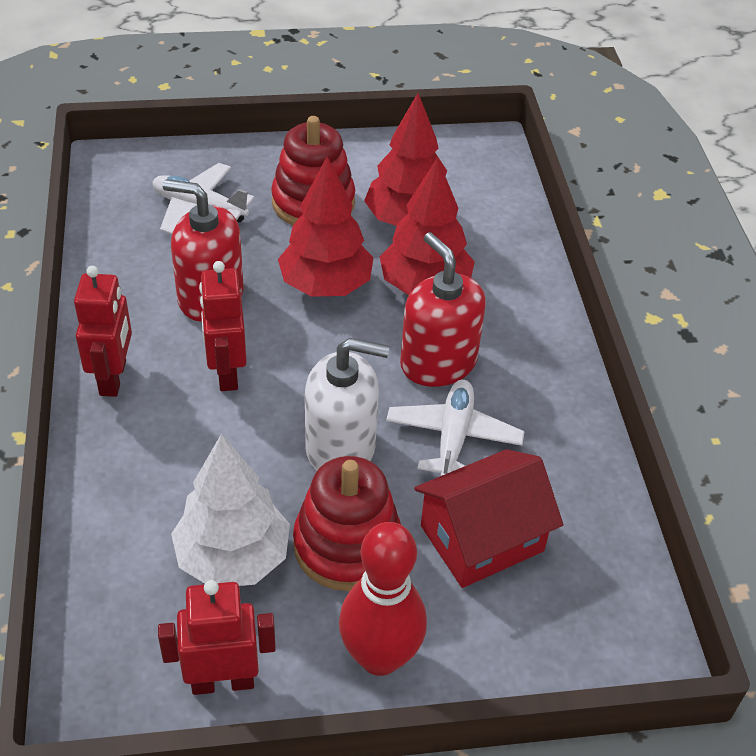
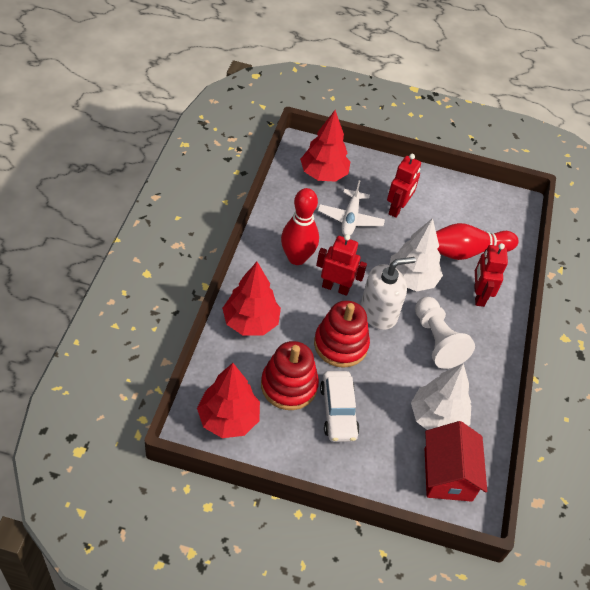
red bowling pin: 1 -> 2
red soap dispenser: 2 -> 0
white car: 0 -> 1
white pawn: 0 -> 1
white plane: 2 -> 1
white tree: 1 -> 2

